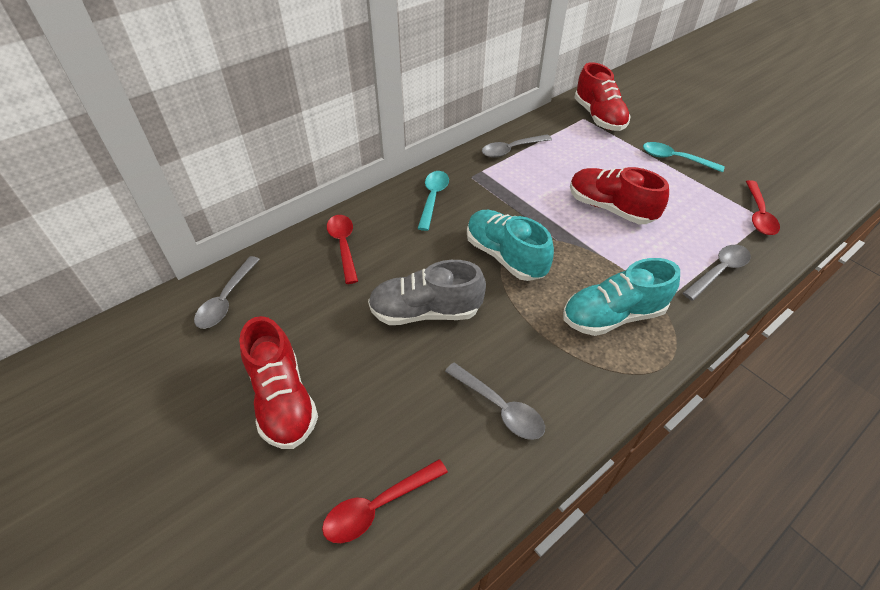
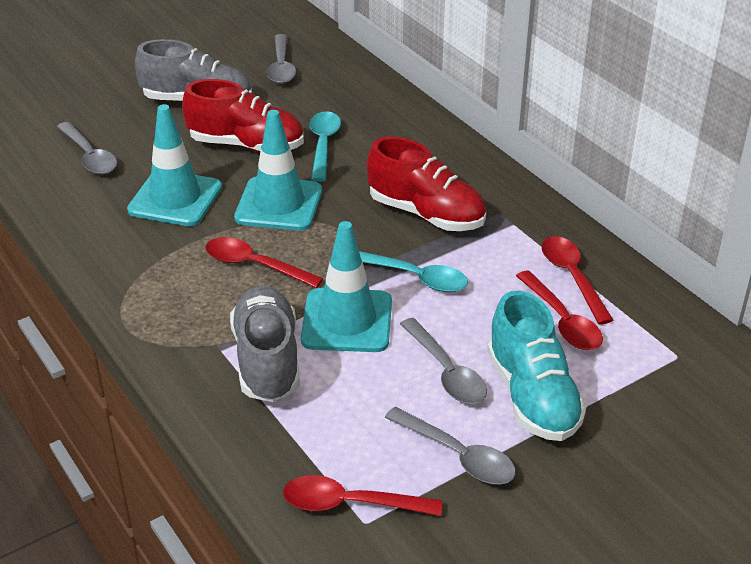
grey shoe: 1 -> 2
red shoe: 3 -> 2
red spoon: 3 -> 4
turquoise shoe: 2 -> 1
turquoise traffic cone: 0 -> 3

